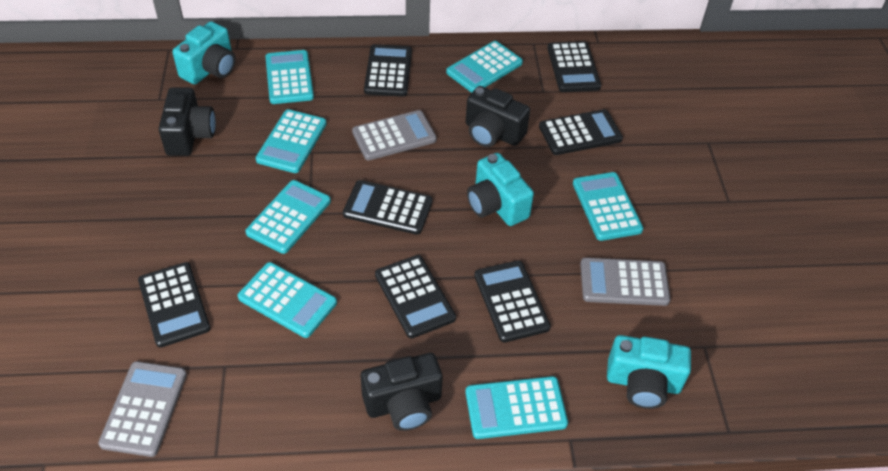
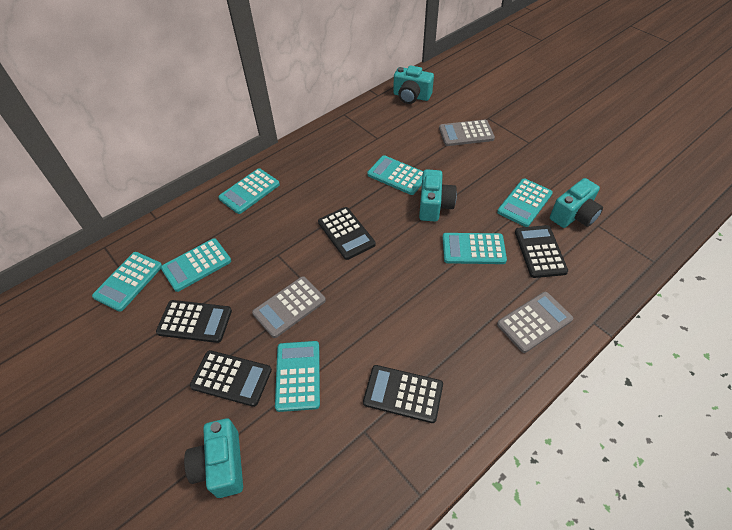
black calculator: 7 -> 5
black camera: 3 -> 0
turquoise camera: 3 -> 4

